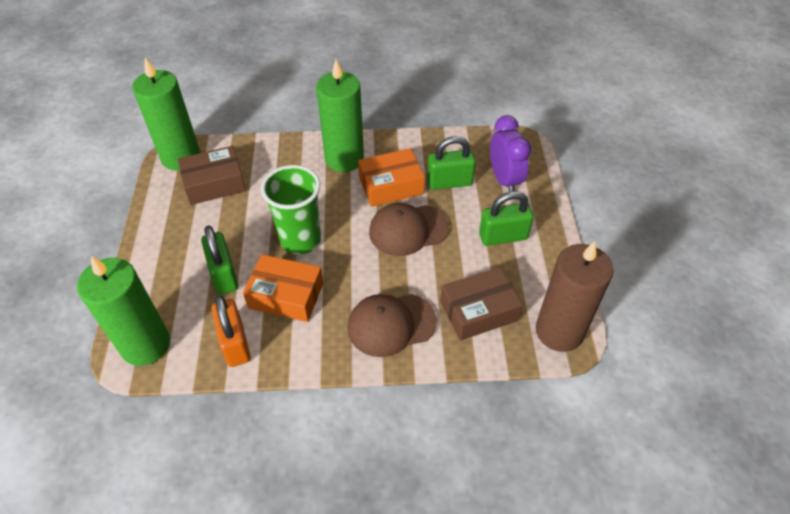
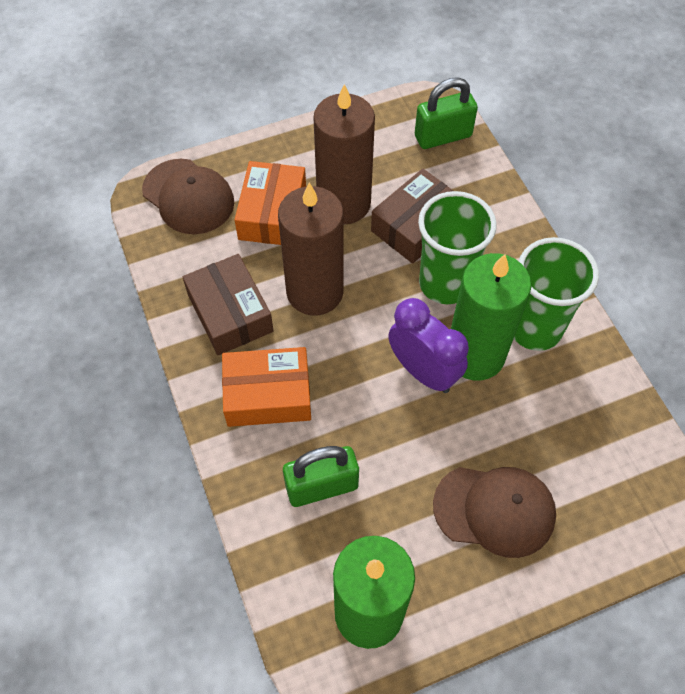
brown candle: 1 -> 2
green candle: 3 -> 2
green cup: 1 -> 2
green padlock: 3 -> 2
orange padlock: 1 -> 0

